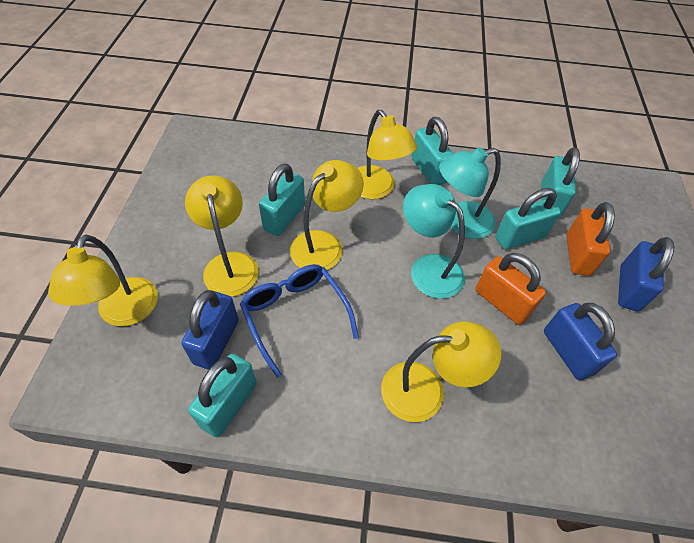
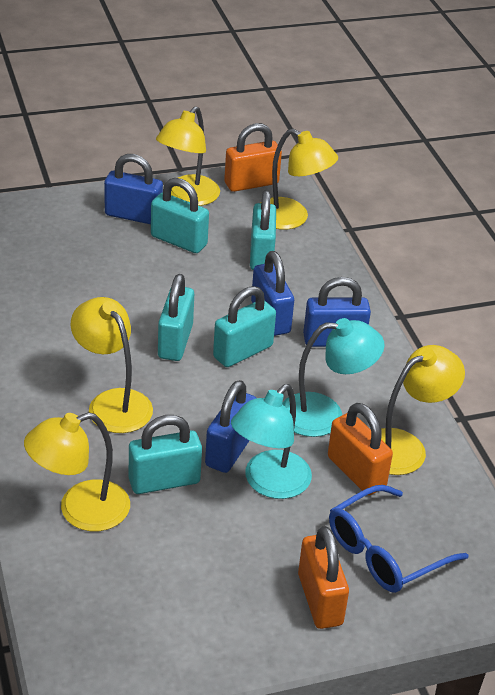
blue padlock: 3 -> 4
orange padlock: 2 -> 3

